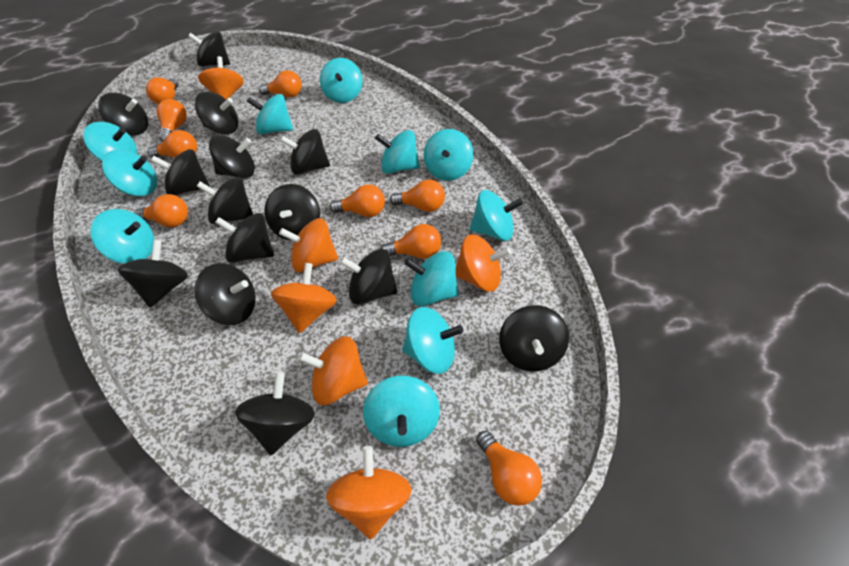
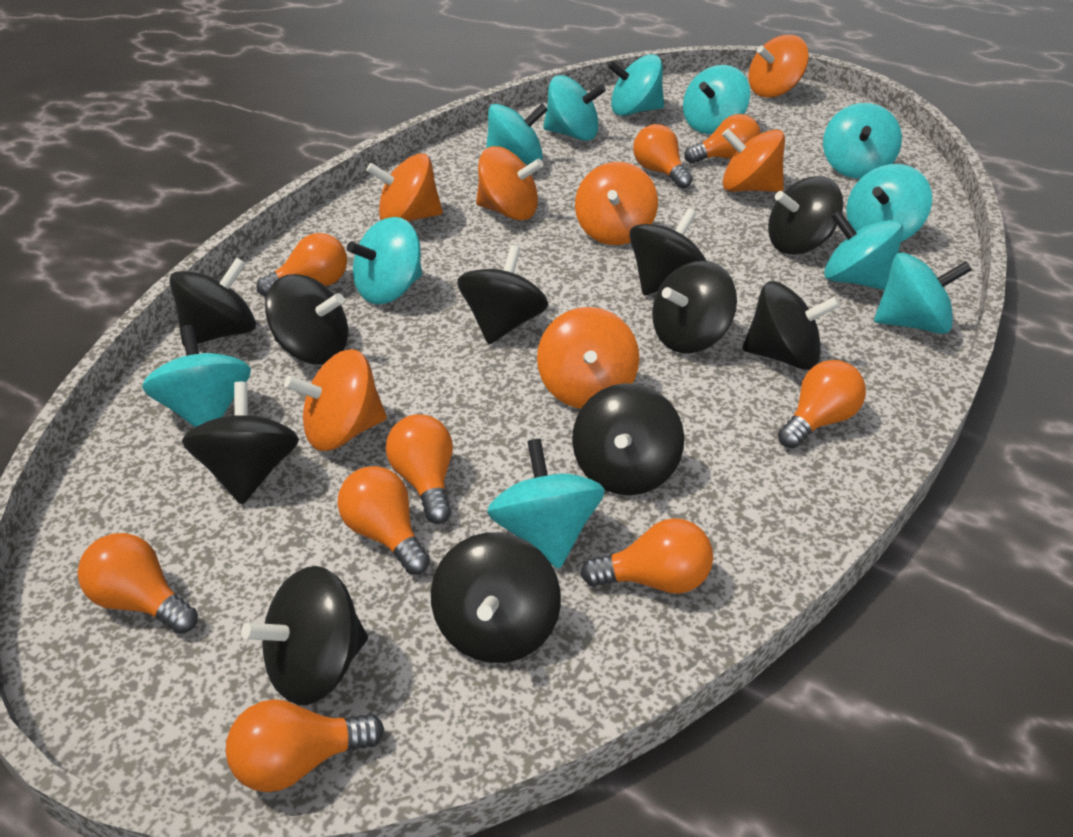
black spinning top: 14 -> 11
orange spinning top: 6 -> 7

